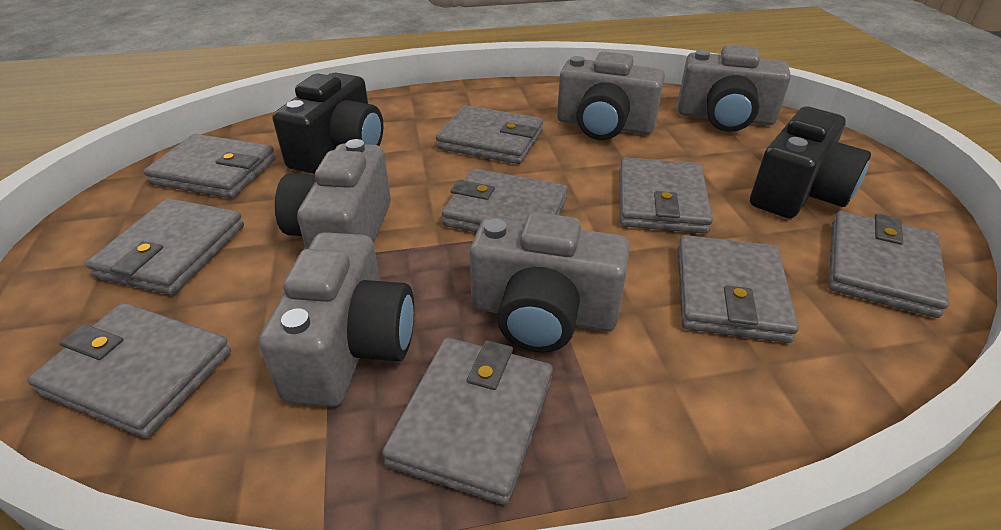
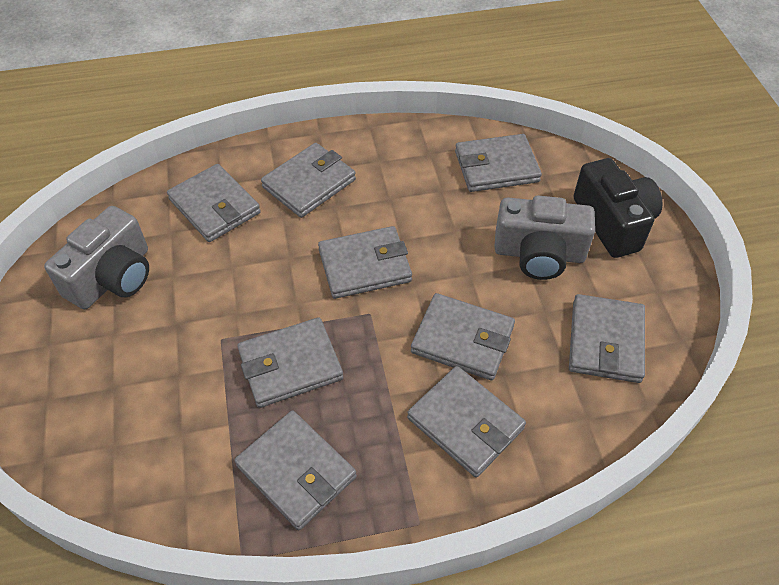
black camera: 2 -> 1
grey camera: 5 -> 2

